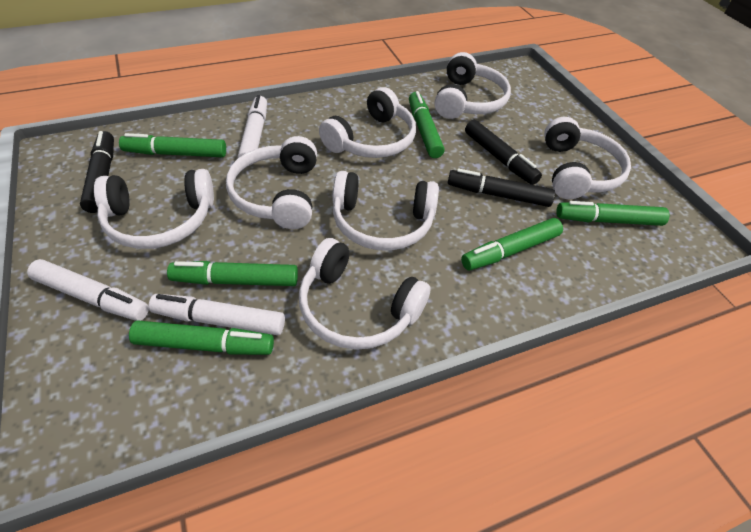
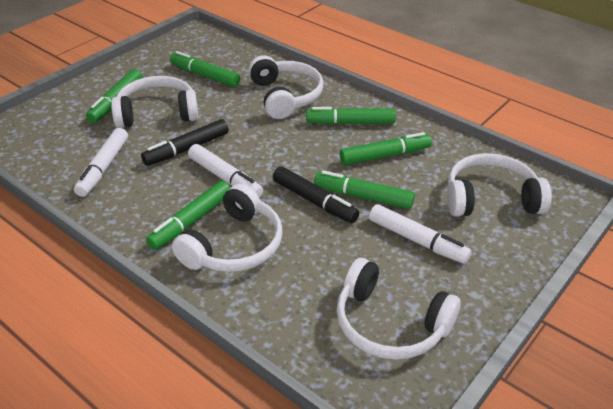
black marker: 3 -> 2
white headphones: 7 -> 5

